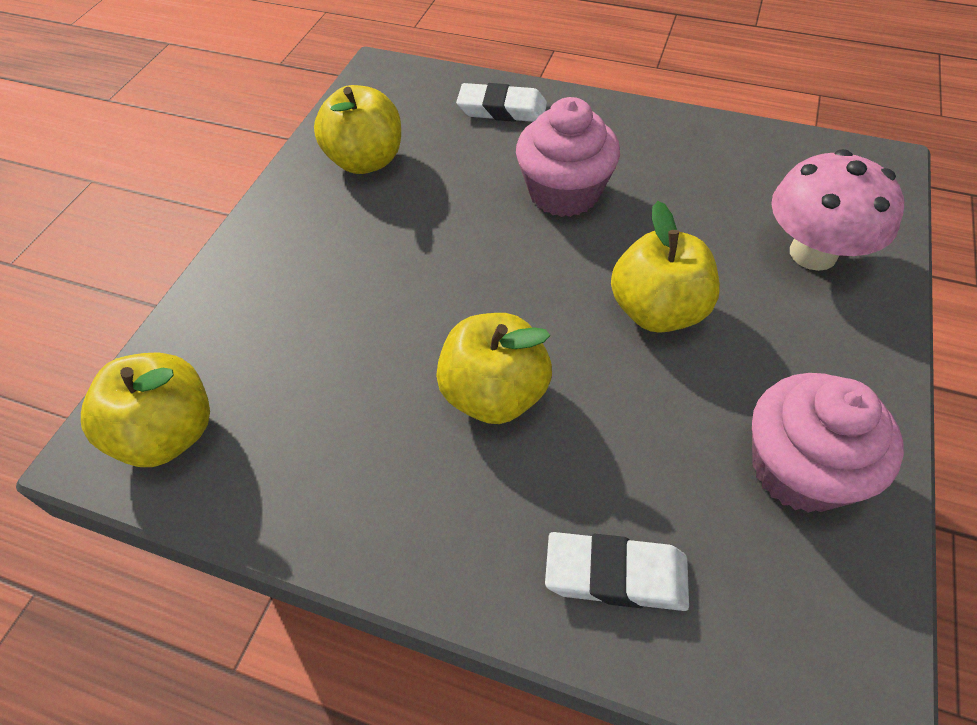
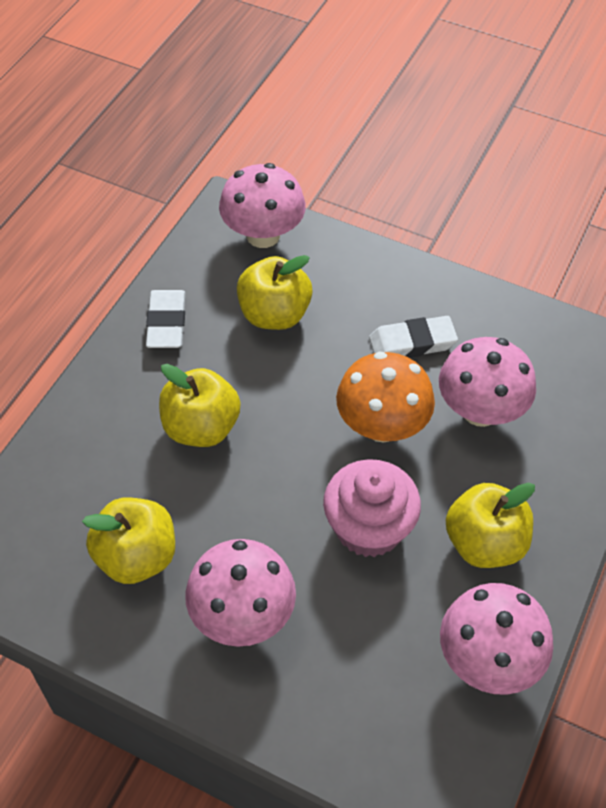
orange mushroom: 0 -> 1
pink cupcake: 2 -> 1
pink mushroom: 1 -> 4

